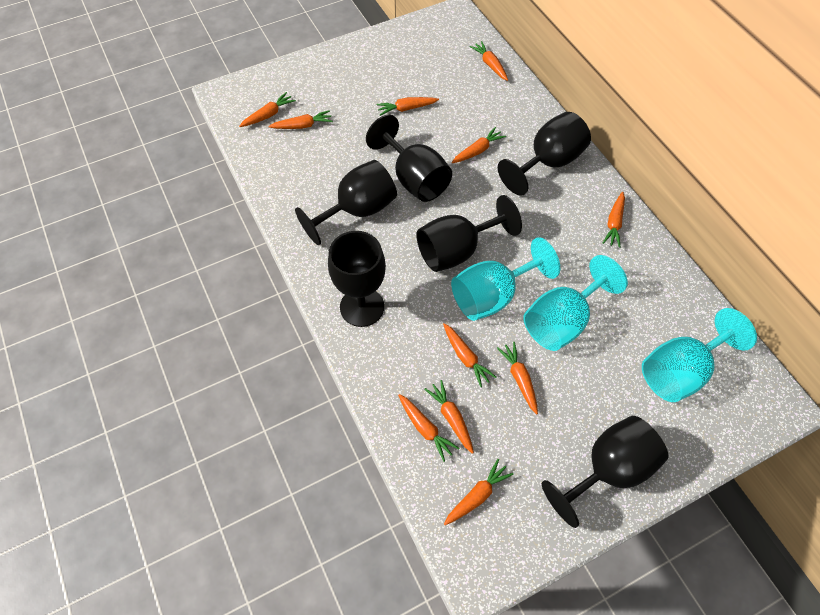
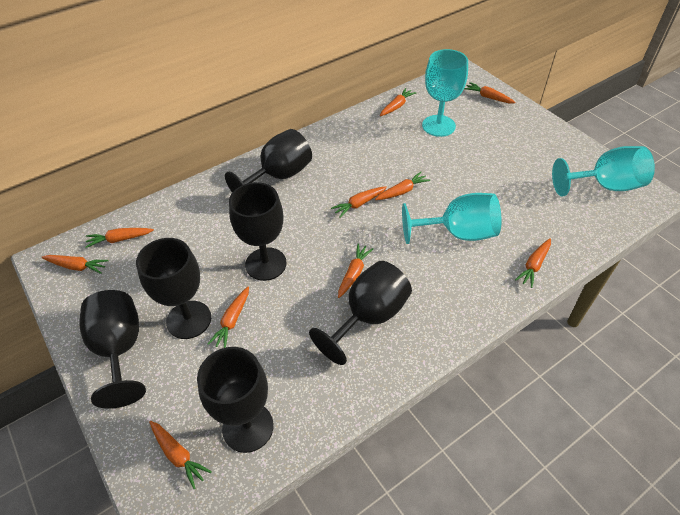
orange carrot: 11 -> 10

